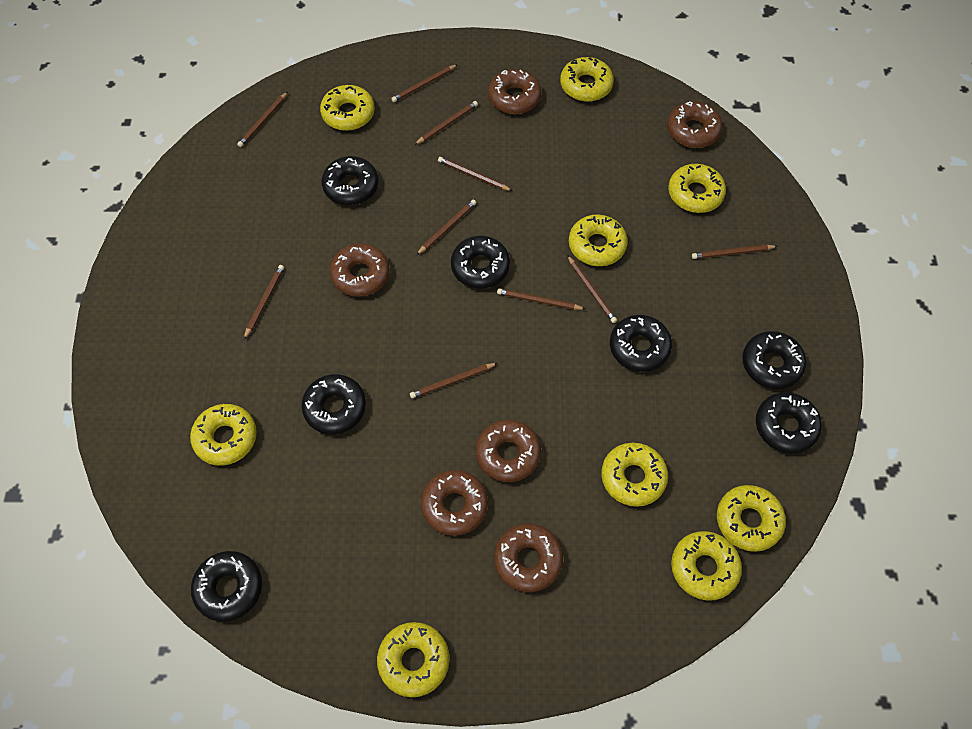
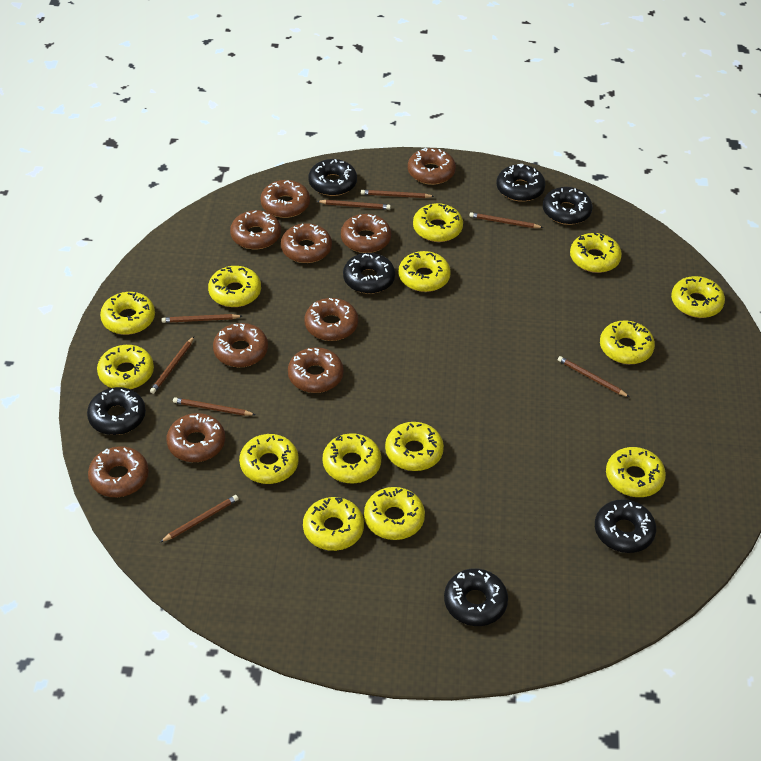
brown donut: 6 -> 10
brown pencil: 10 -> 8
yellow donut: 9 -> 14

